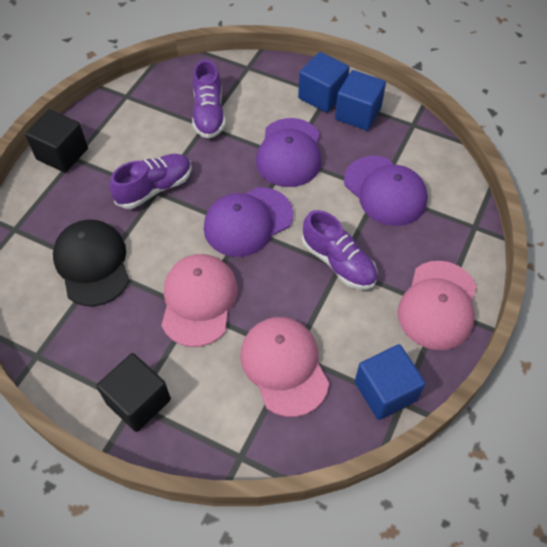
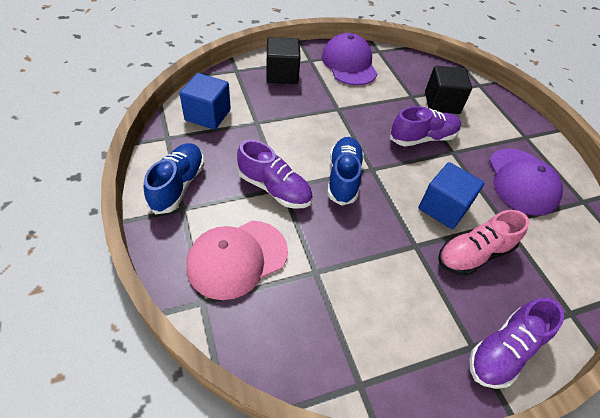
black cap: 1 -> 0
blue cube: 3 -> 2
blue shoe: 0 -> 2
pink cap: 3 -> 1
pink shoe: 0 -> 1
purple cap: 3 -> 2

